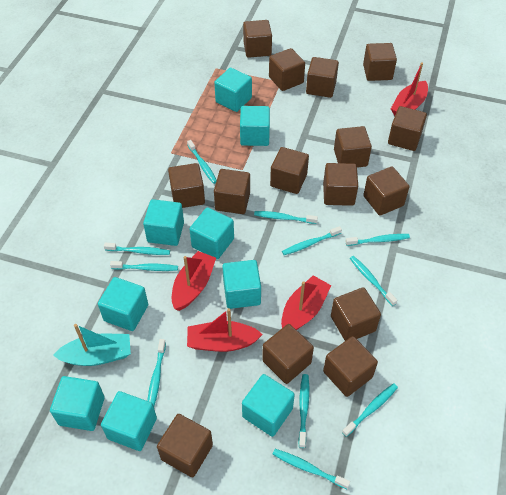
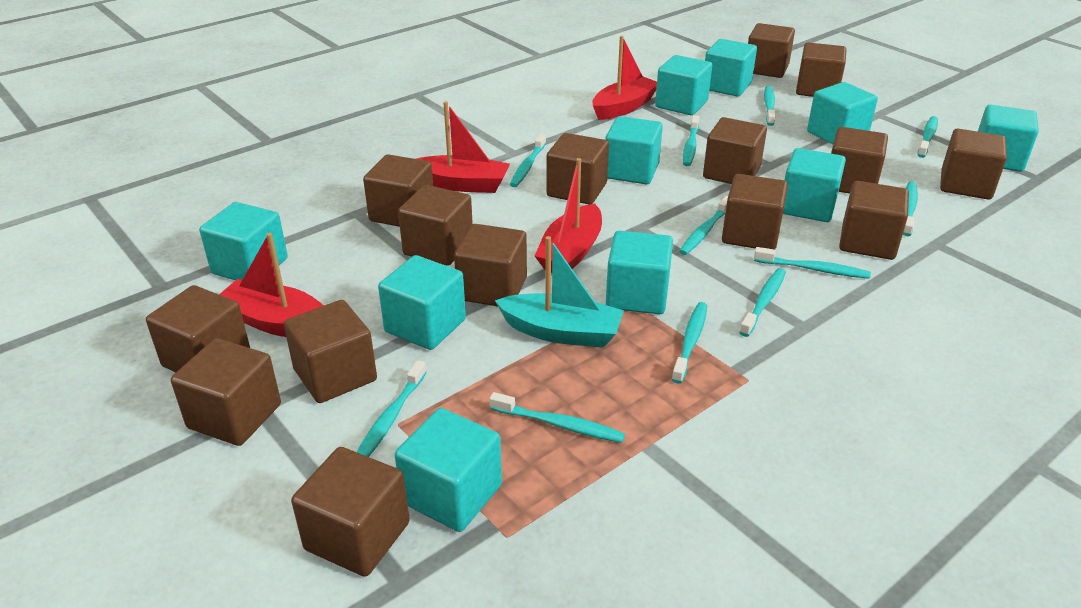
turquoise cube: 9 -> 10

